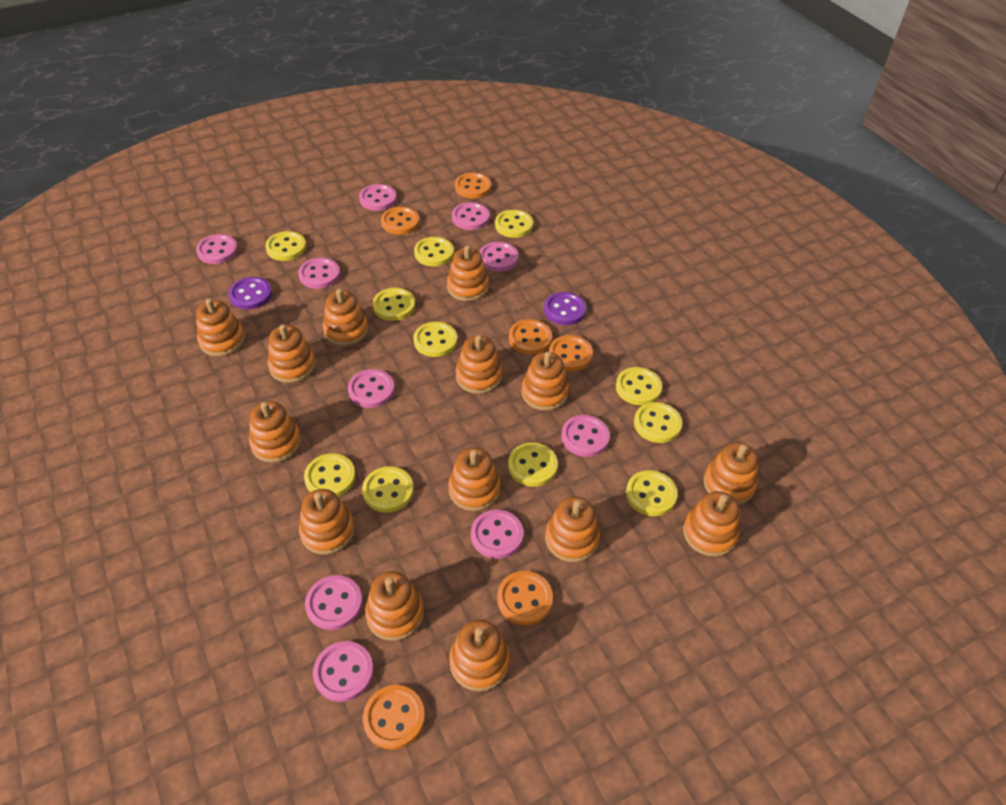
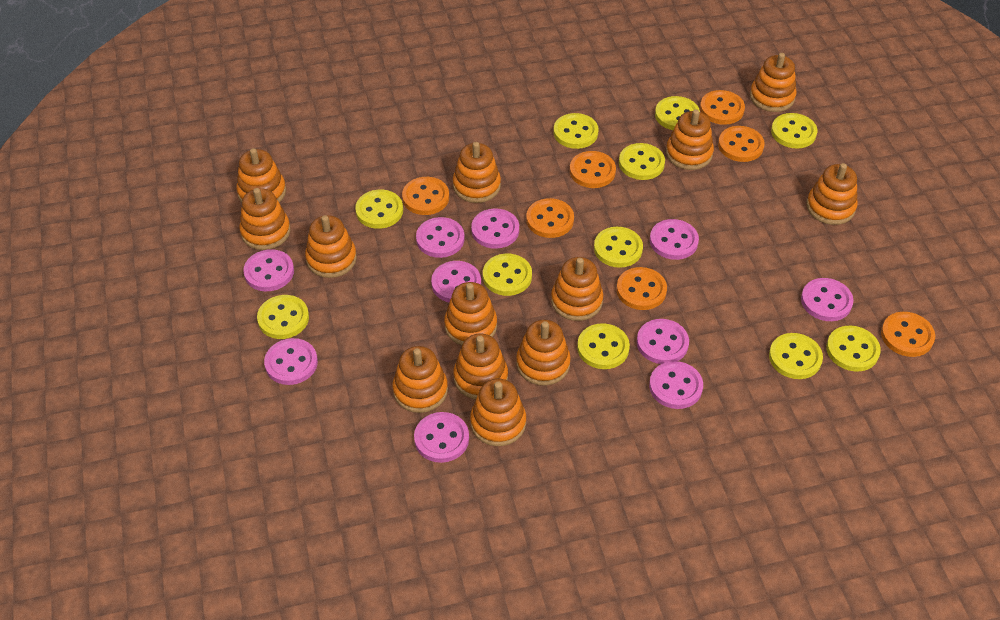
orange button: 6 -> 7
orange stacking toy: 14 -> 13
purple button: 2 -> 0

